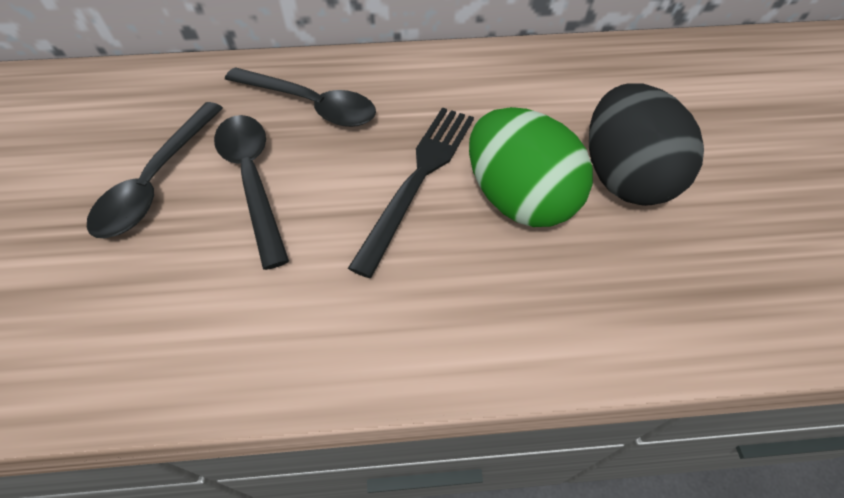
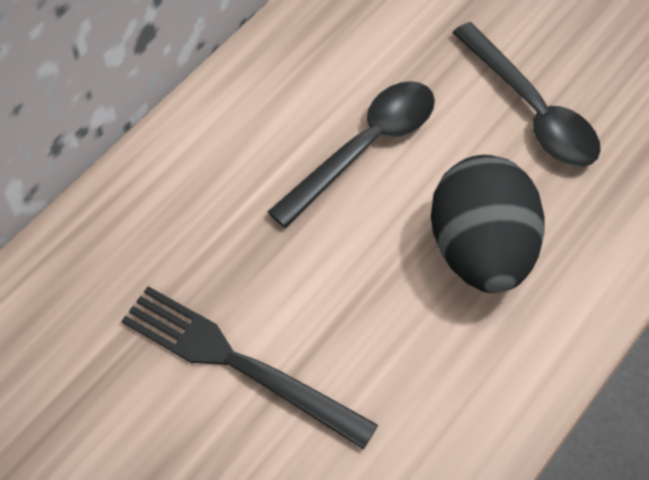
black spoon: 3 -> 2
green egg: 1 -> 0

